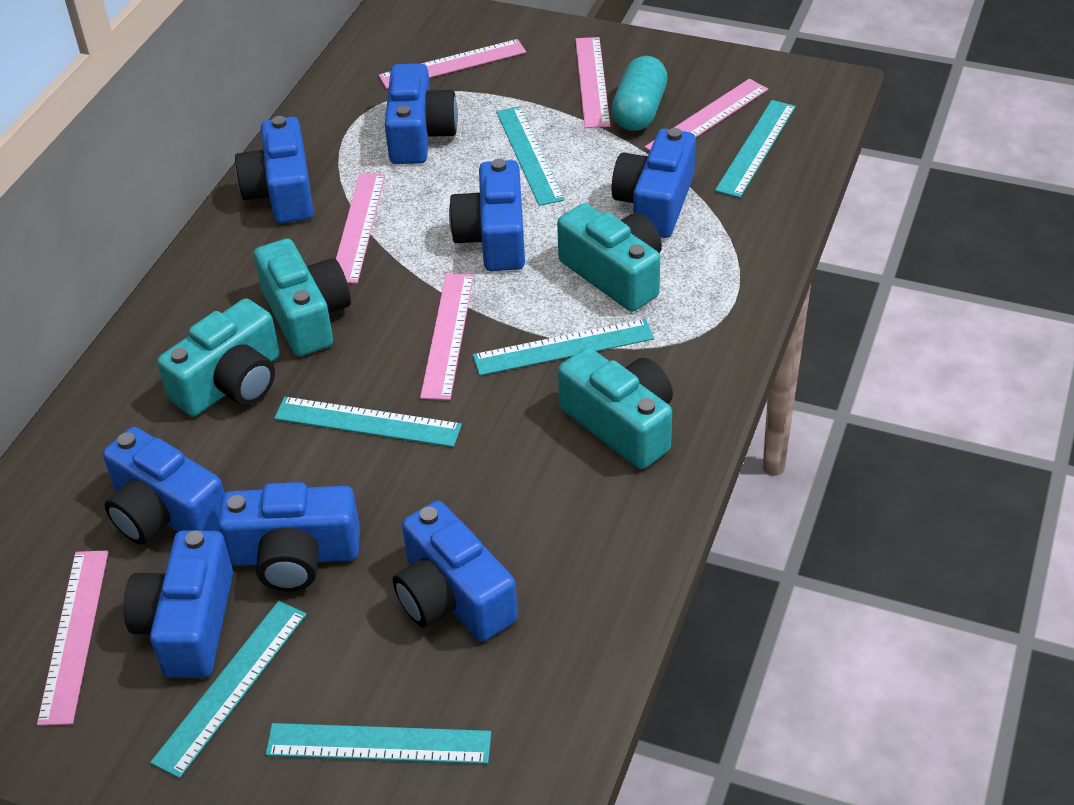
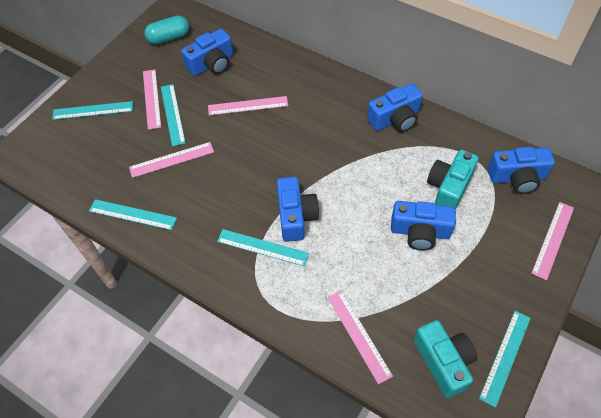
blue camera: 8 -> 5
pink ruler: 6 -> 5
turquoise camera: 4 -> 2
turquoise ruler: 6 -> 5

